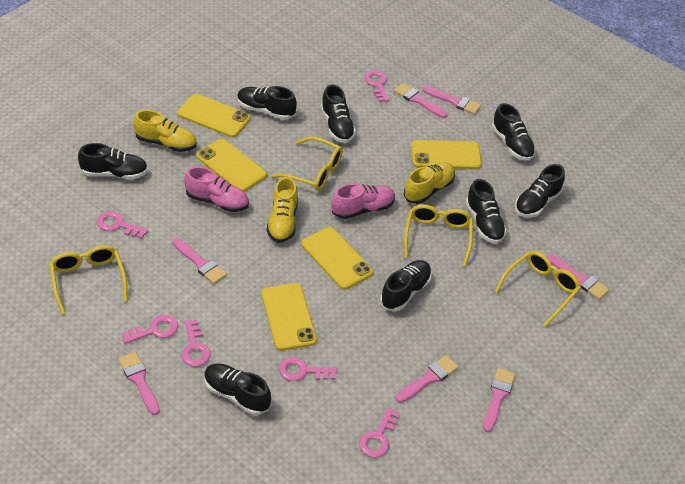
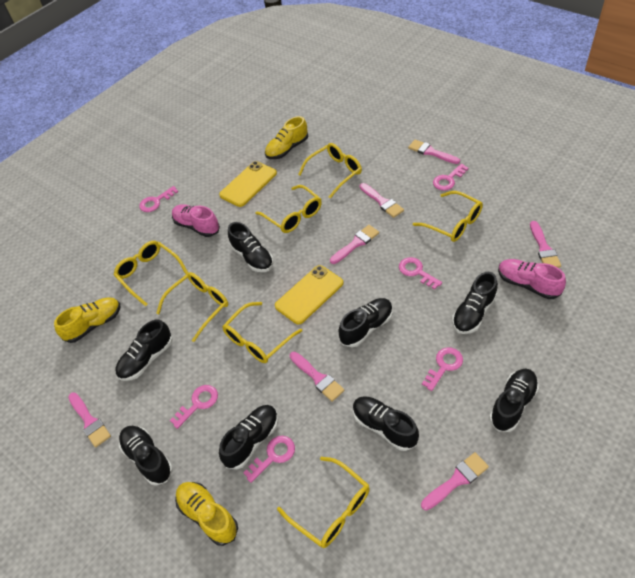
yellow glasses: 4 -> 7
yellow phone: 5 -> 2

